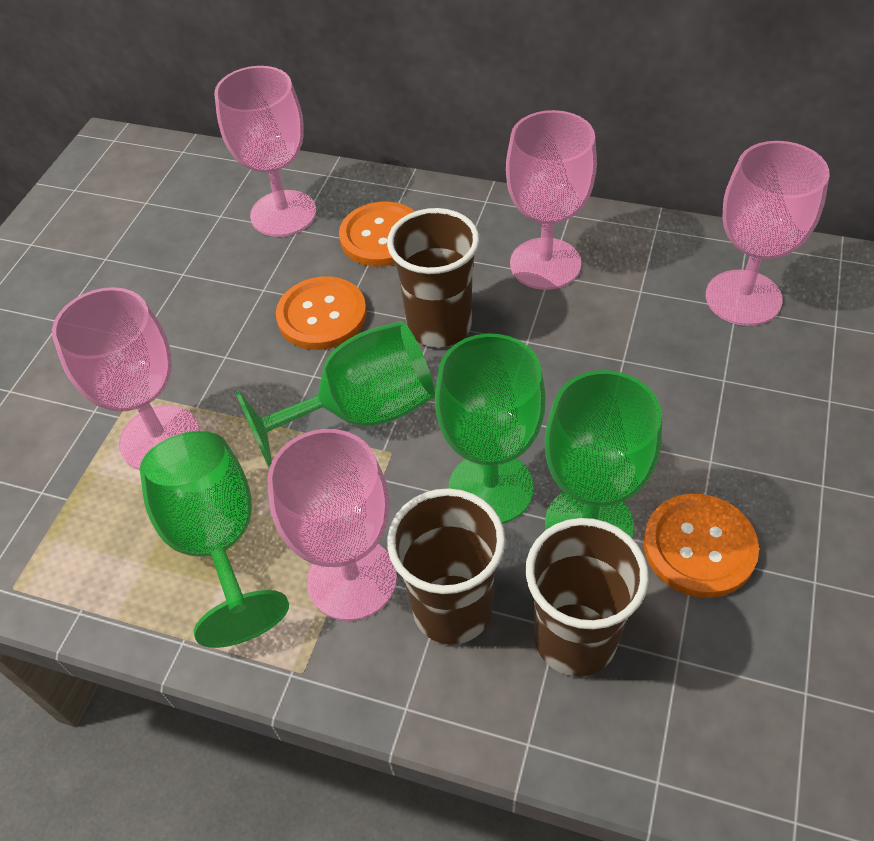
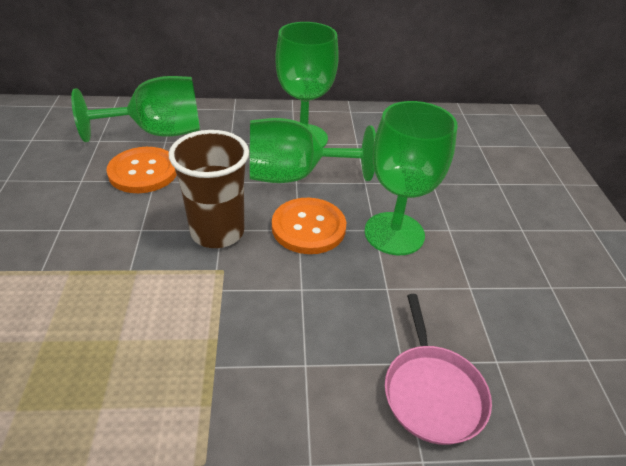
brown cup: 3 -> 1
orange button: 3 -> 2
pink goblet: 5 -> 0
pink pan: 0 -> 1

